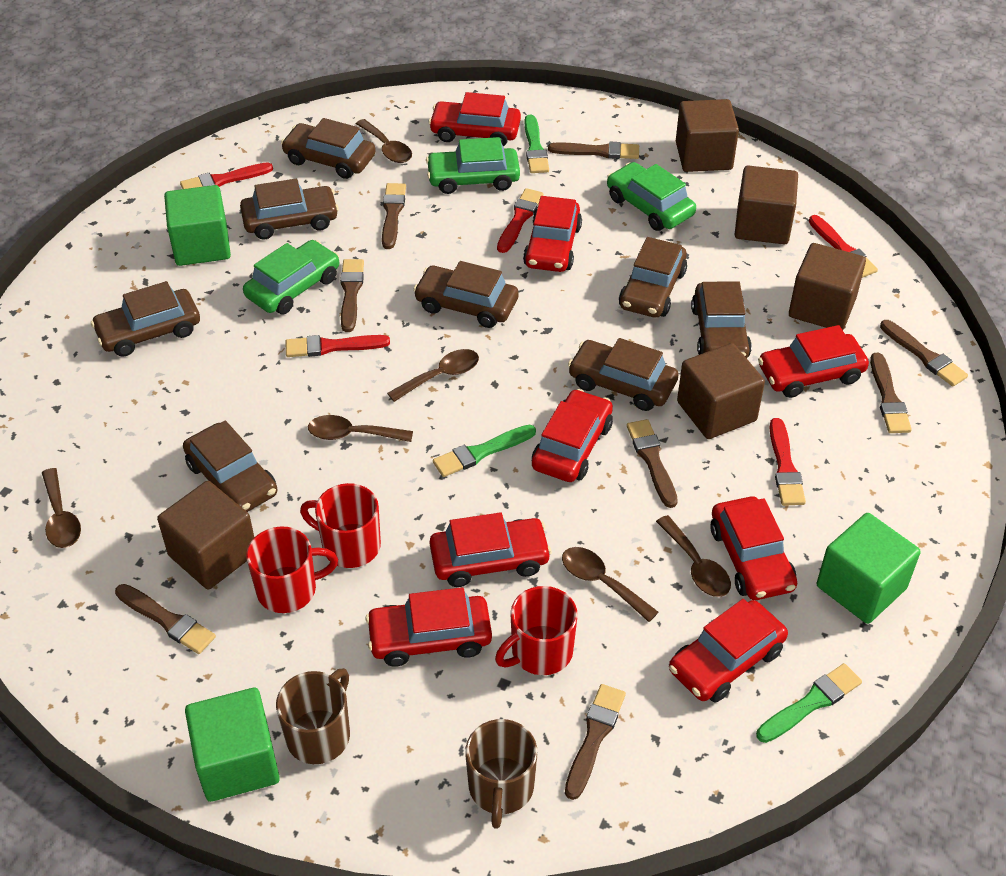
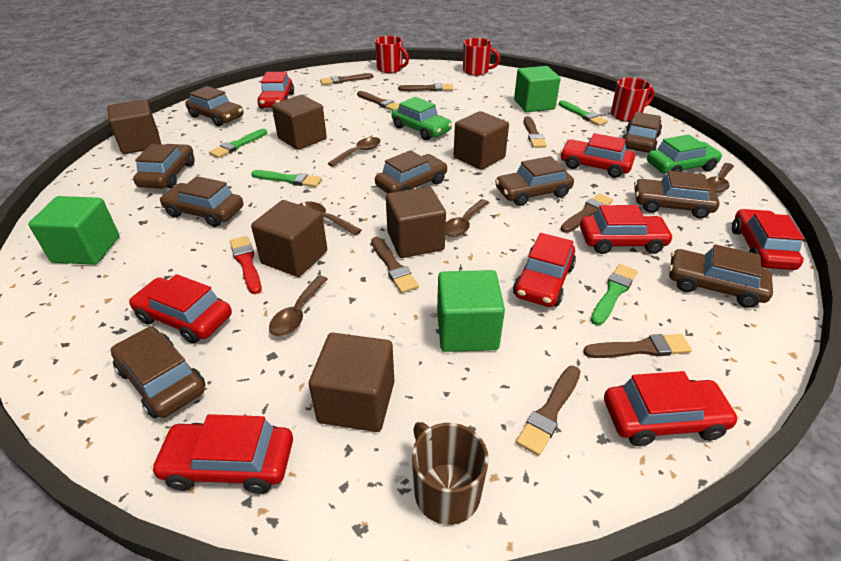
brown car: 8 -> 9
brown cube: 5 -> 6
brown mug: 2 -> 1
brown spoon: 6 -> 5
green brush: 3 -> 4
green car: 3 -> 2
red brush: 5 -> 1

